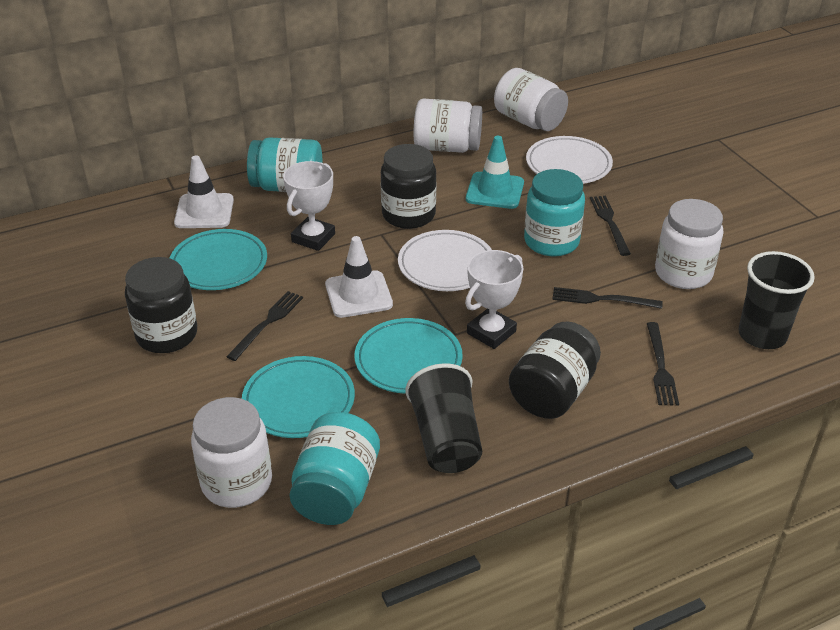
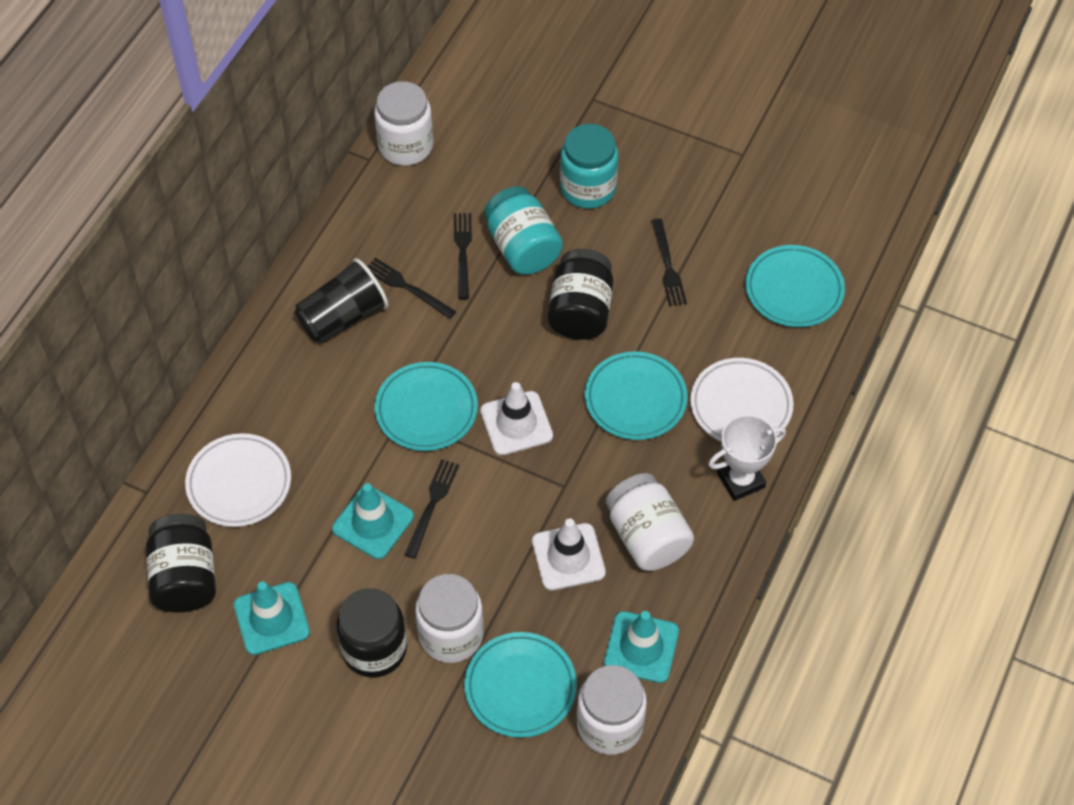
black cup: 2 -> 1
turquoise jar: 3 -> 2
turquoise plate: 3 -> 4
turquoise traffic cone: 1 -> 3
white trophy: 2 -> 1

